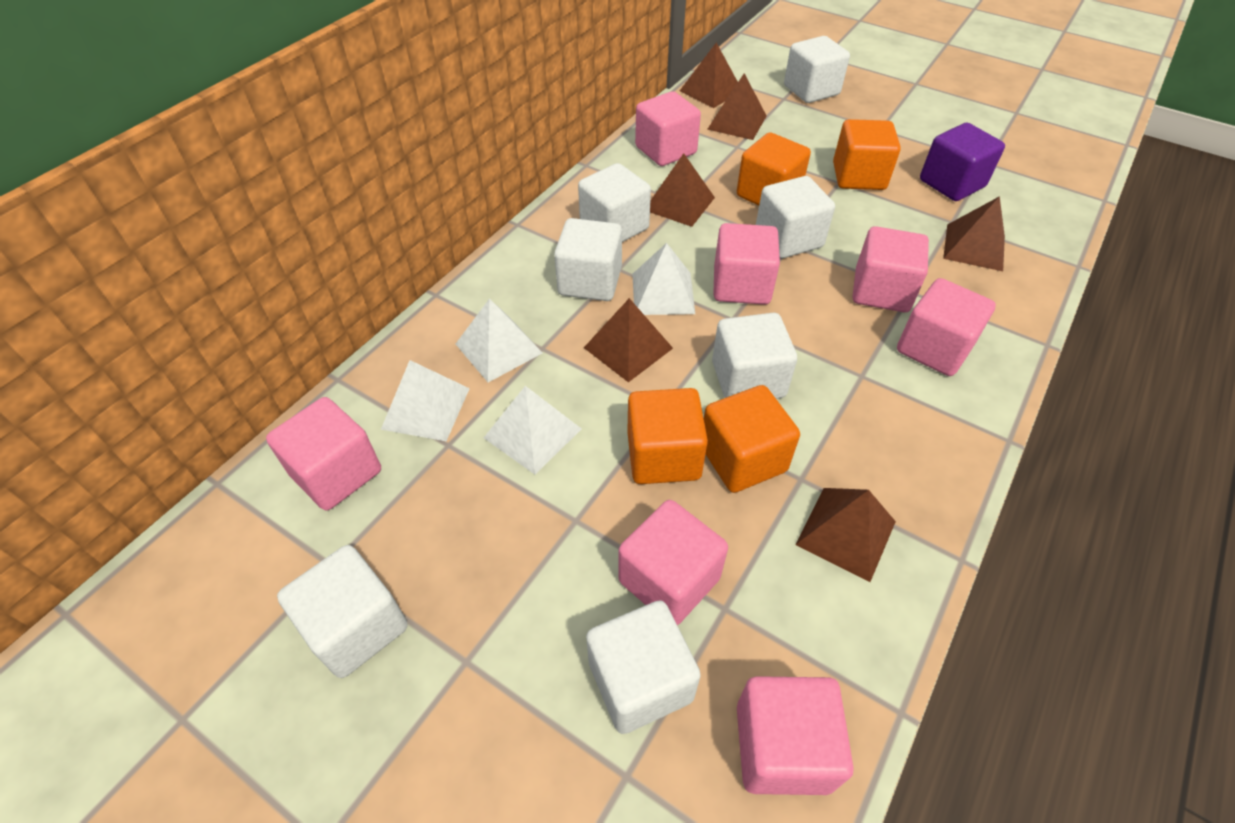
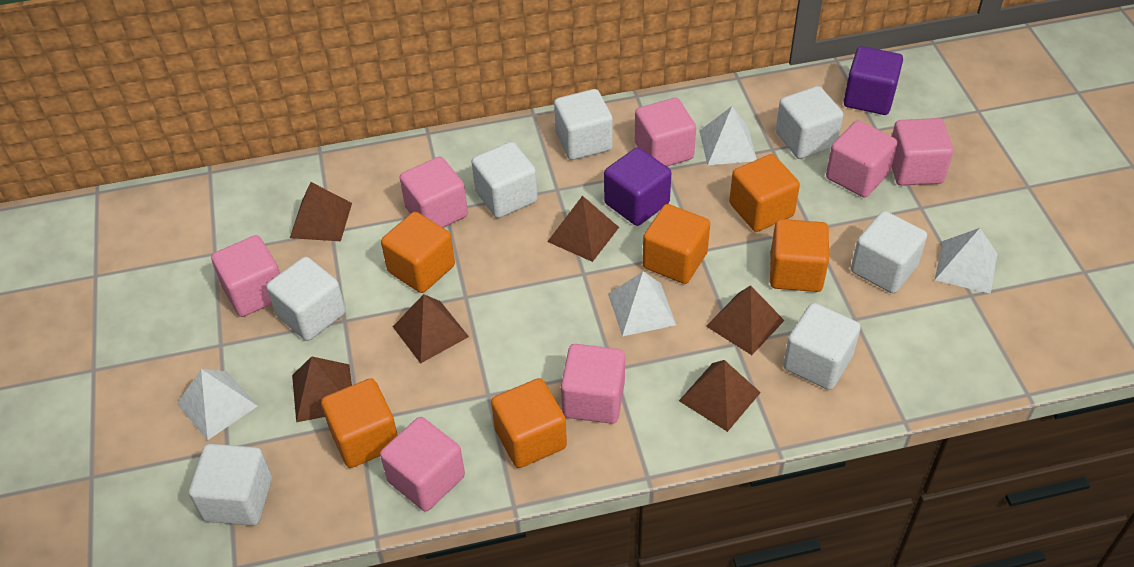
orange cube: 4 -> 6
purple cube: 1 -> 2

